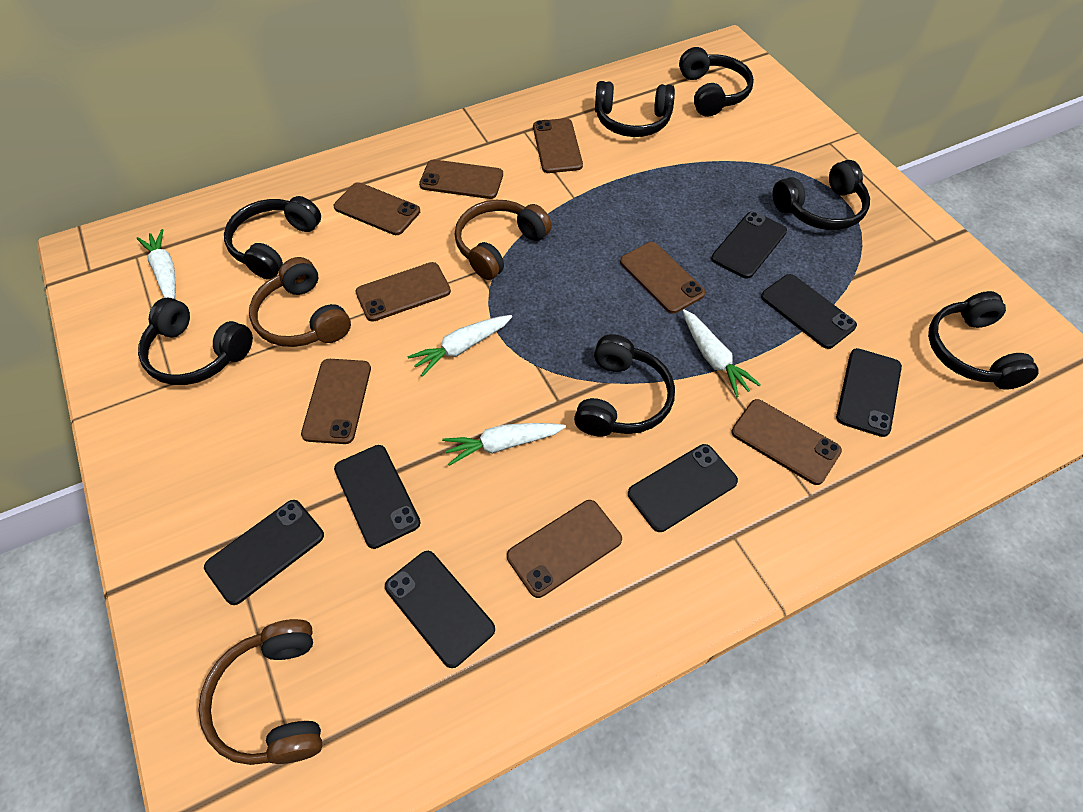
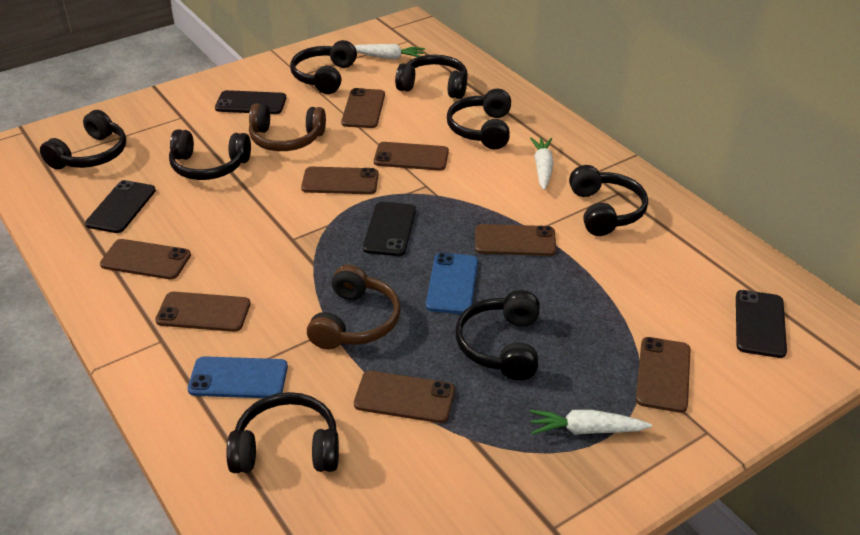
black headphones: 7 -> 8
black phone: 7 -> 4
blue phone: 0 -> 2
brown headphones: 3 -> 2
white carrot: 4 -> 3

